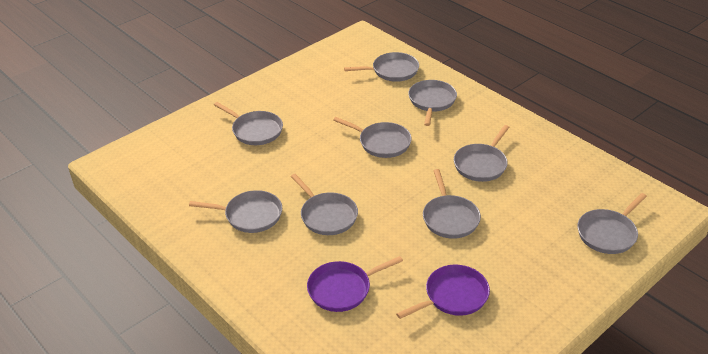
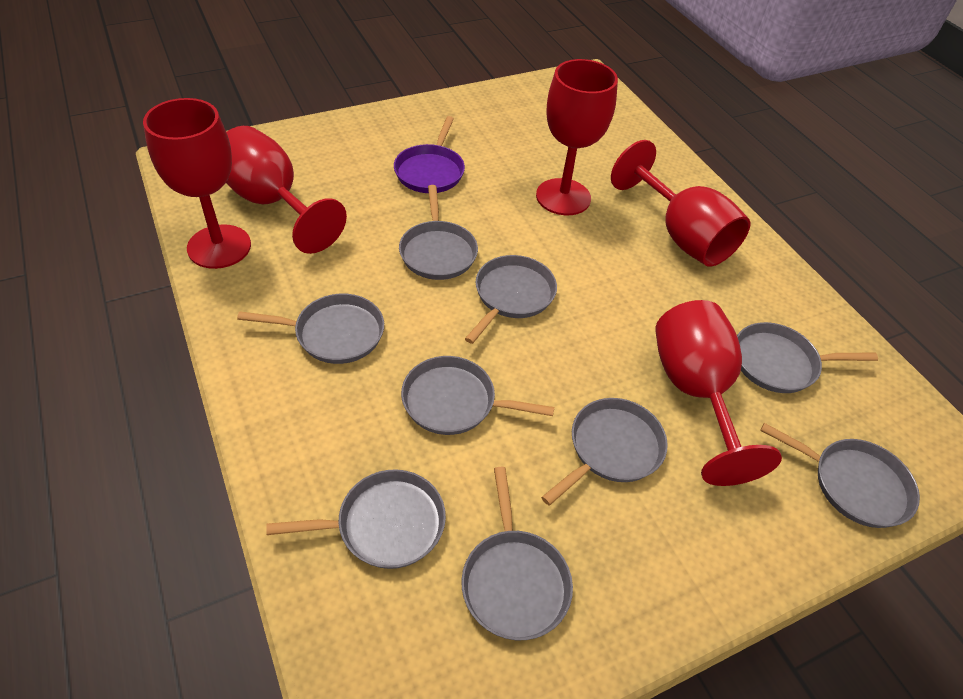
purple pan: 2 -> 1
red goblet: 0 -> 5

